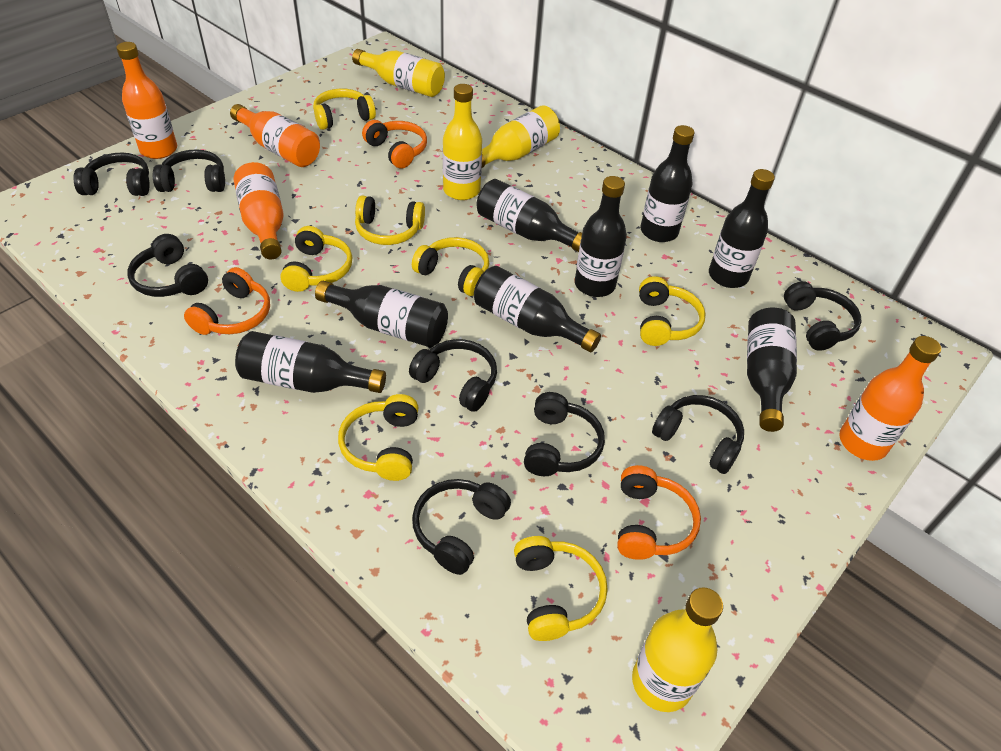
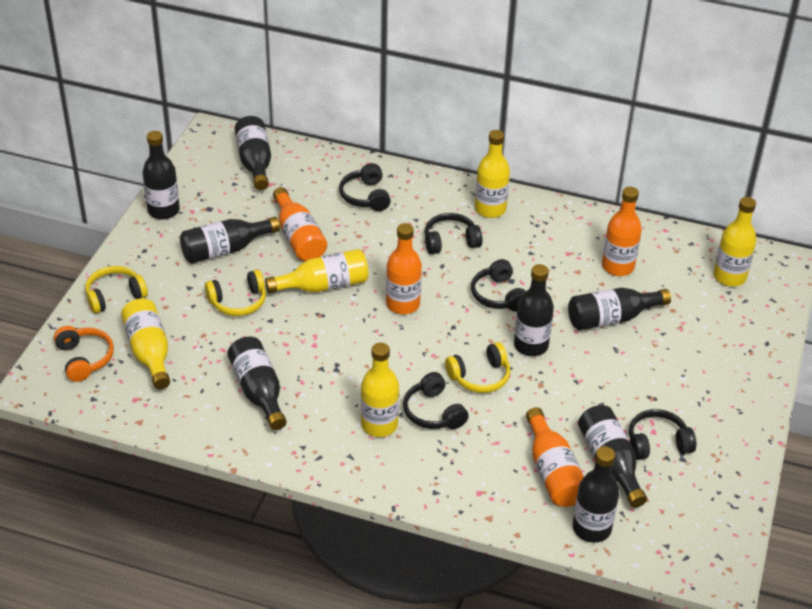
black headphones: 8 -> 5
orange headphones: 3 -> 1
yellow bottle: 4 -> 5
yellow headphones: 7 -> 3

